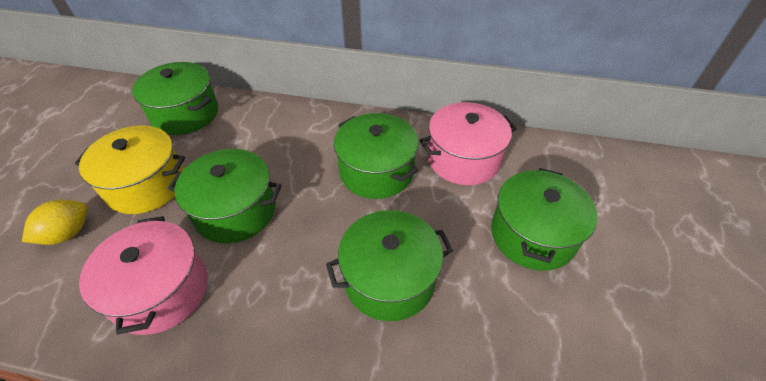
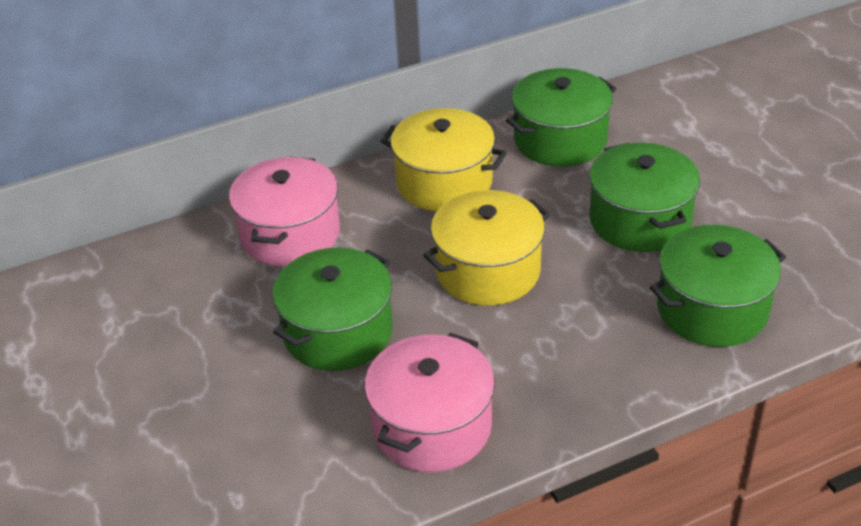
green pot: 5 -> 4
yellow lemon: 1 -> 0
yellow pot: 1 -> 2

